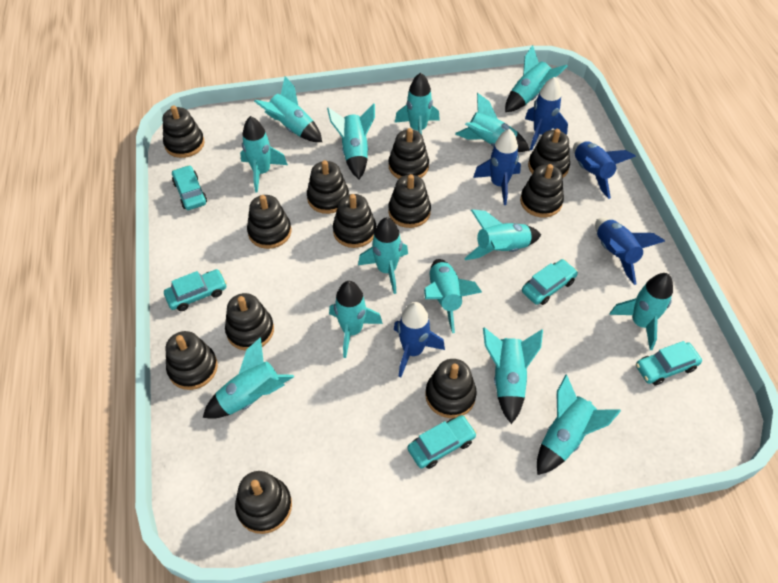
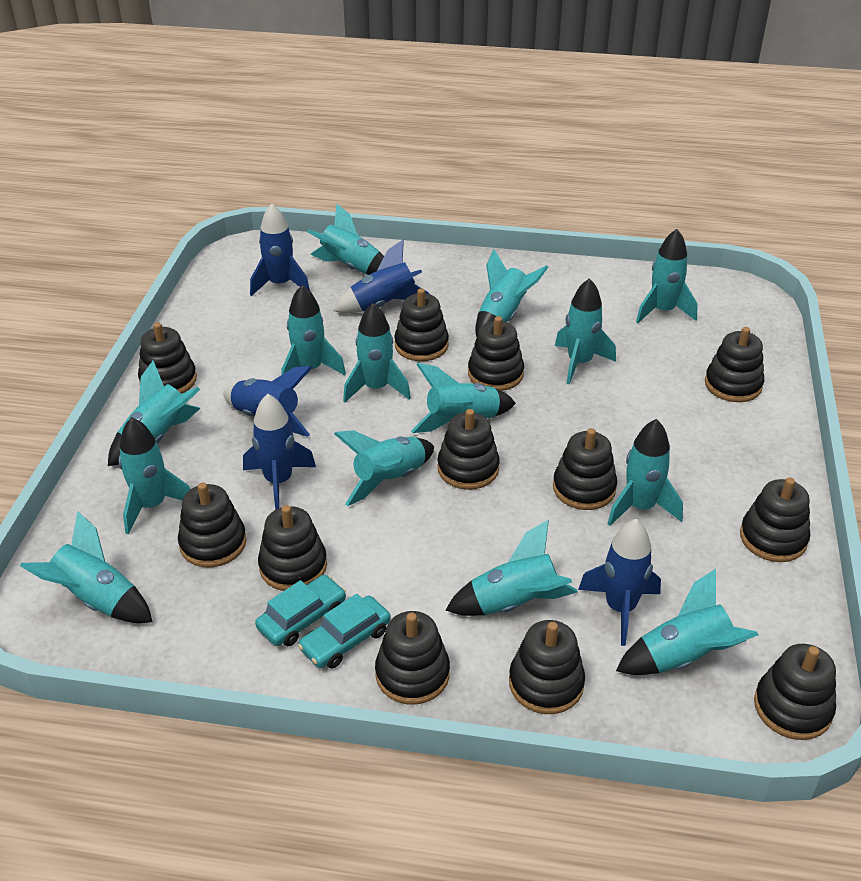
turquoise car: 5 -> 2

